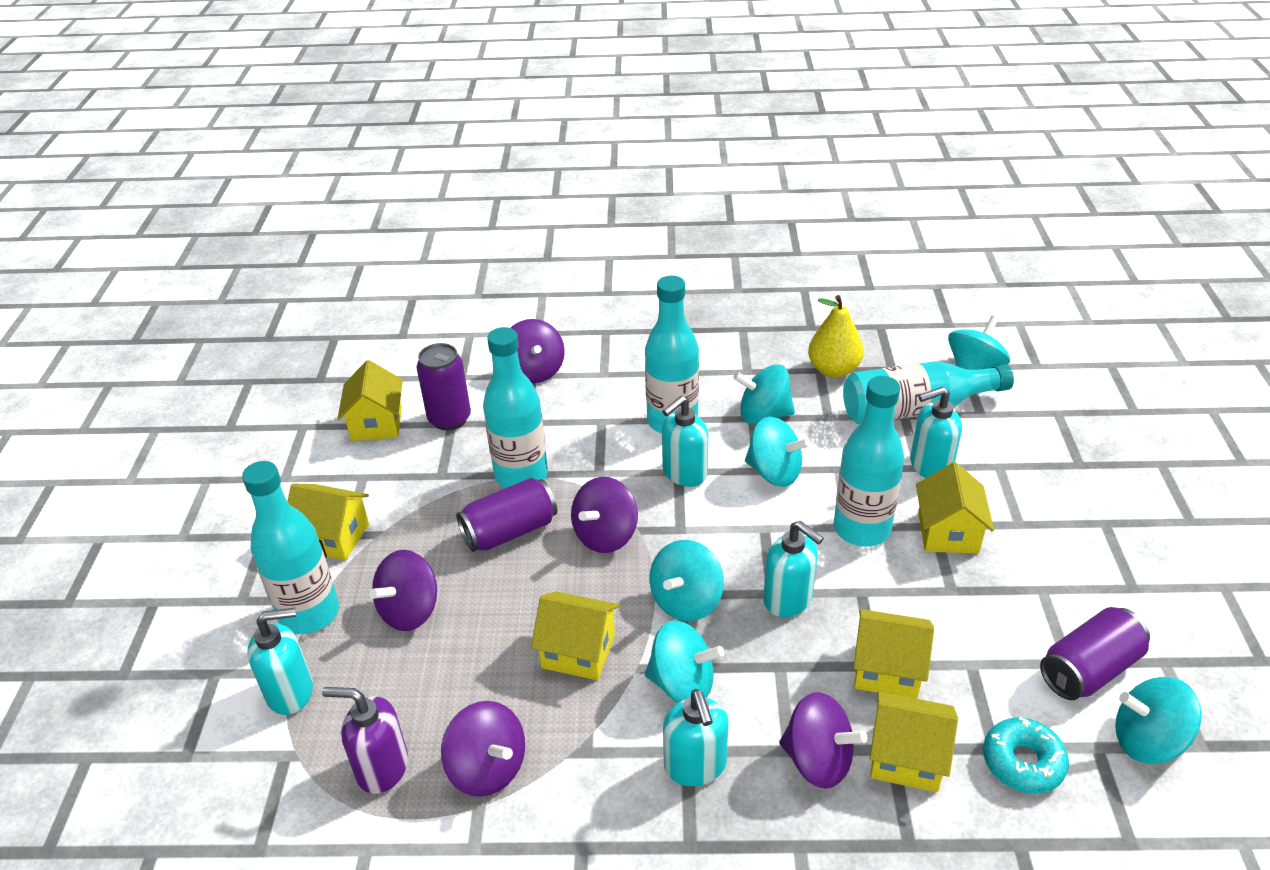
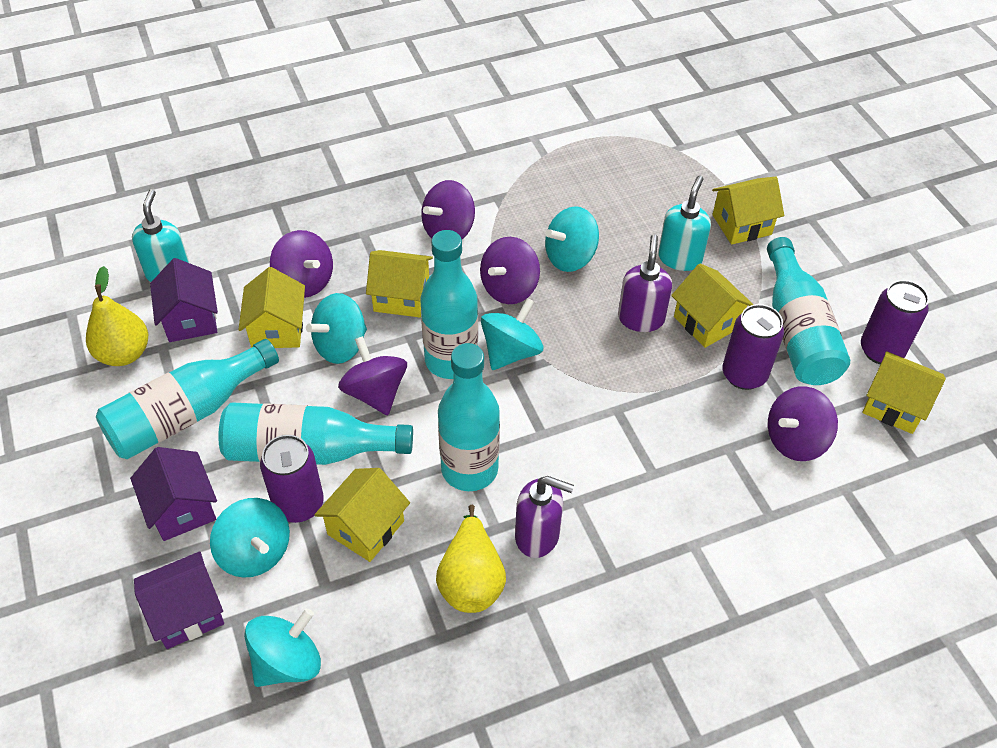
purple house: 0 -> 3
purple soap dispenser: 1 -> 2
turquoise donut: 1 -> 0
turquoise soap dispenser: 5 -> 2
turquoise spinning top: 6 -> 5
yellow pear: 1 -> 2

